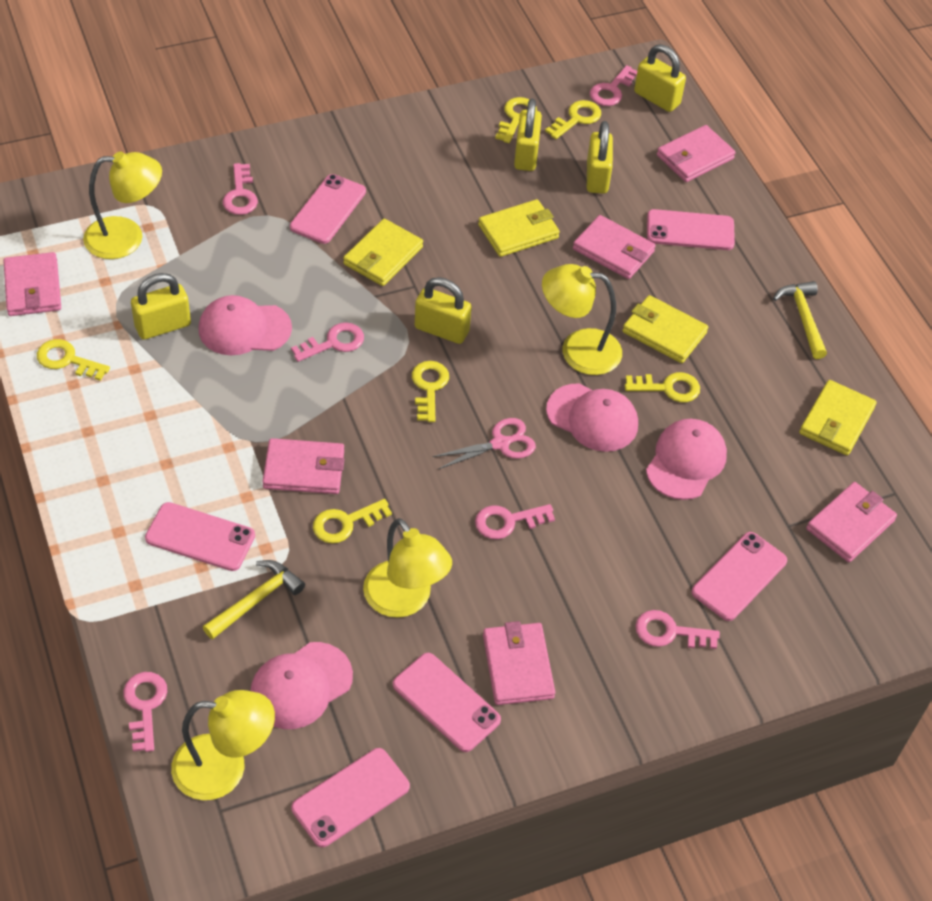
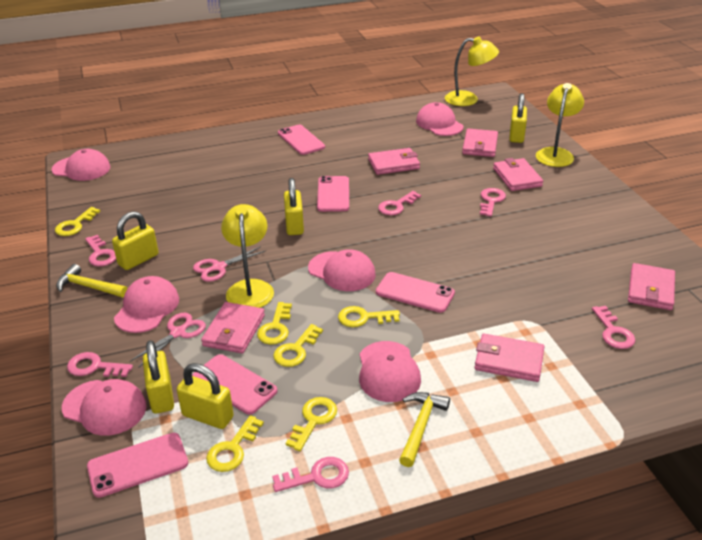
pink cap: 4 -> 6
pink phone: 6 -> 5
pink scissors: 1 -> 2
yellow lamp: 4 -> 3
yellow wallet: 4 -> 0

